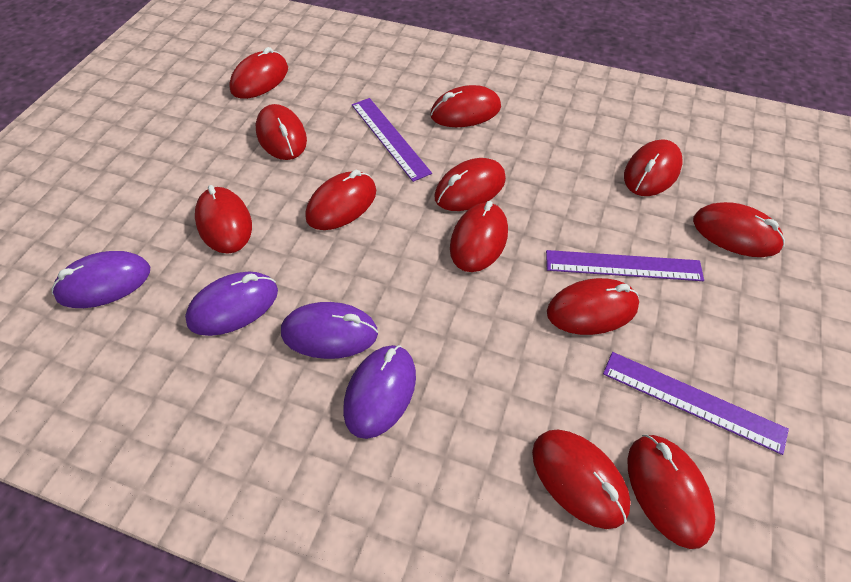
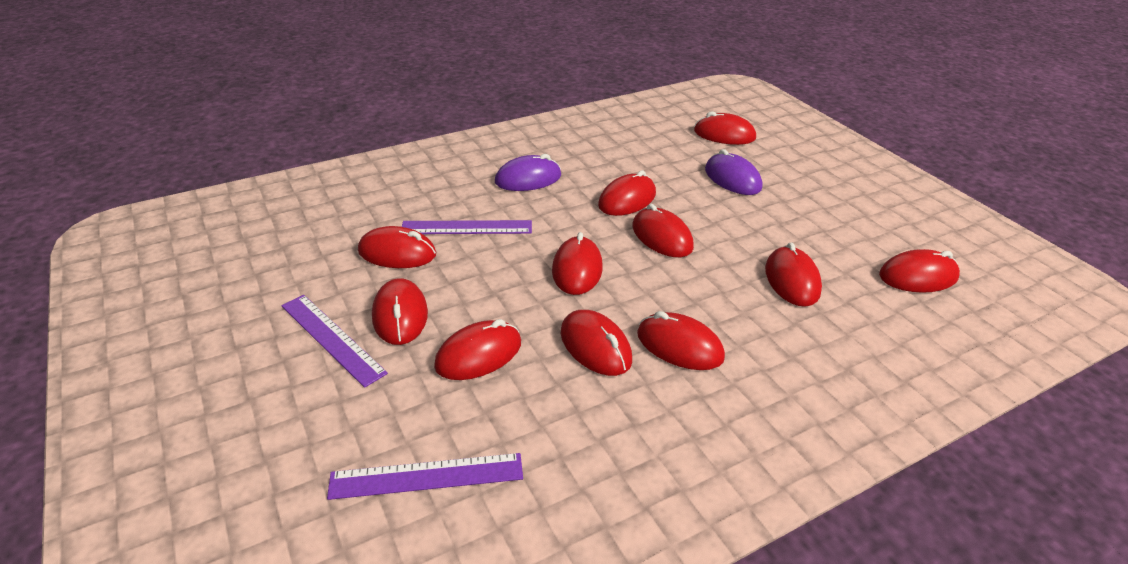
purple mouse: 4 -> 2
red mouse: 12 -> 11

